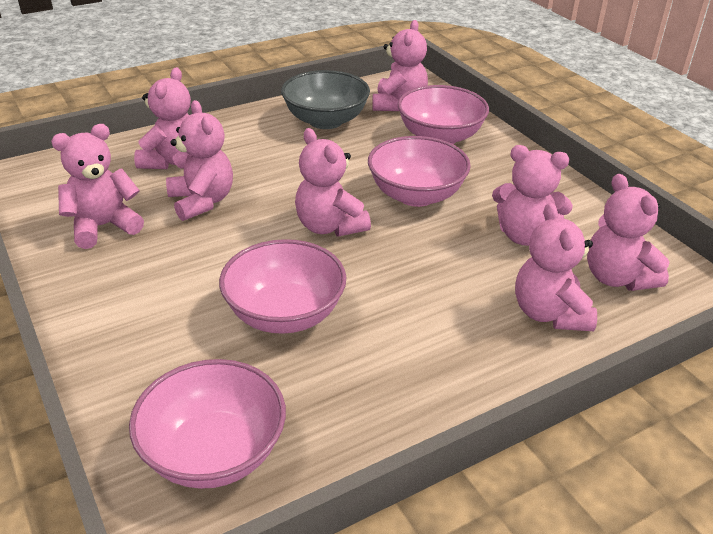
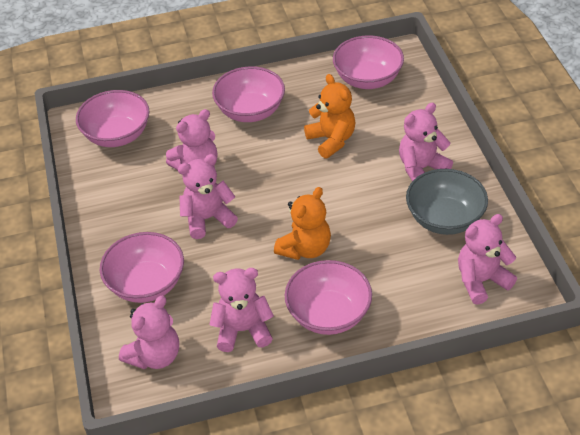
orange teddy bear: 0 -> 2
pink bowl: 4 -> 5
pink teddy bear: 8 -> 6

